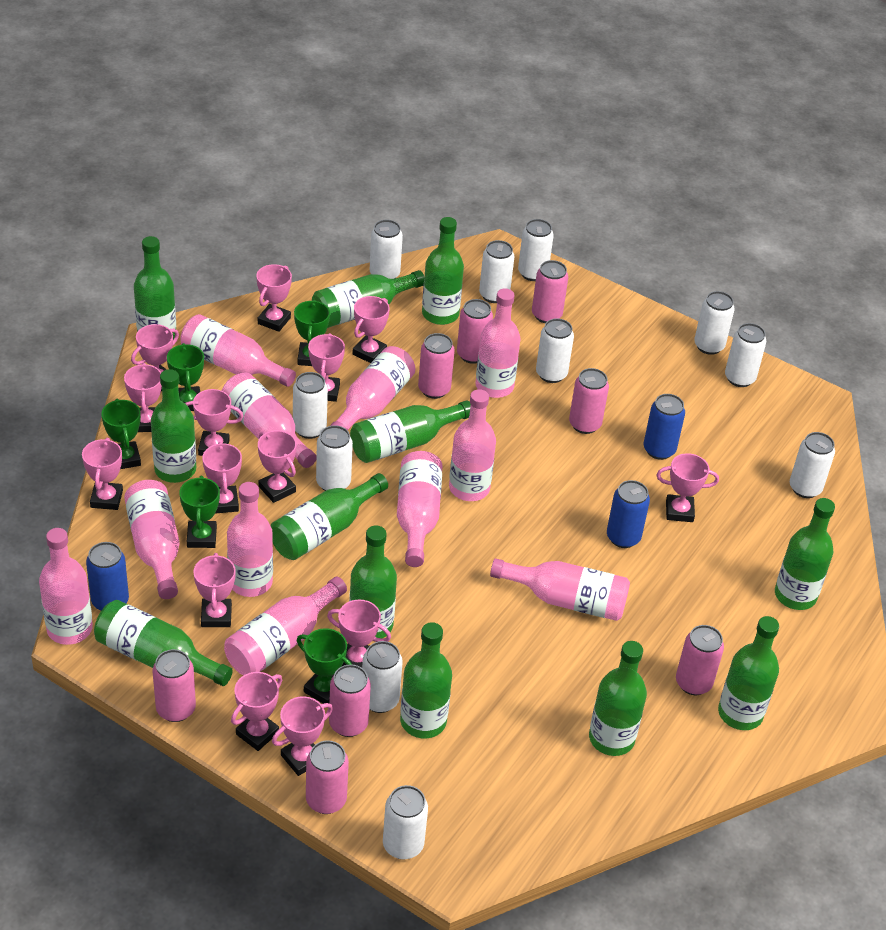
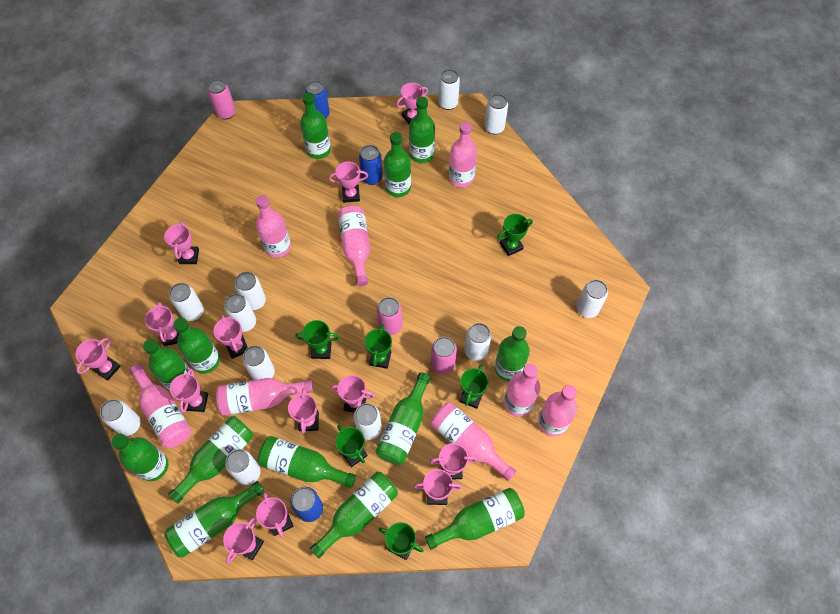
green bottle: 12 -> 13
green trophy: 5 -> 6
pink bottle: 11 -> 8
pink can: 8 -> 3
pink trophy: 14 -> 13

